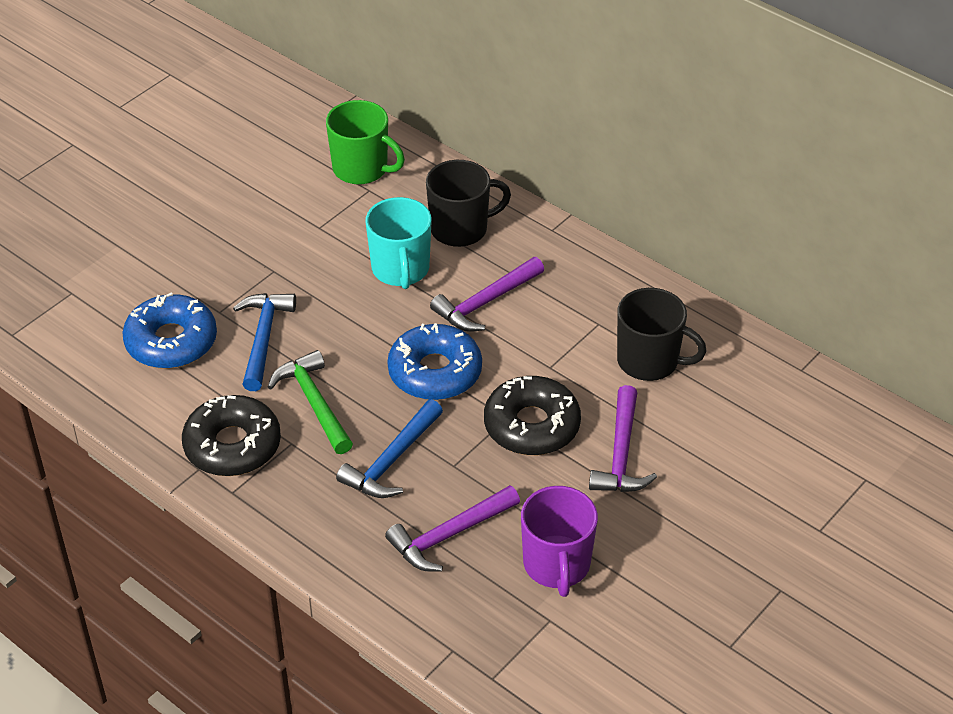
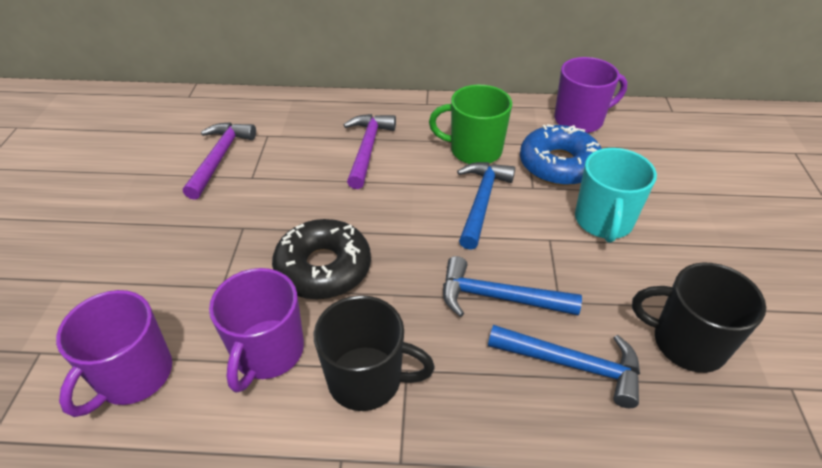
black donut: 2 -> 1
blue donut: 2 -> 1
blue hammer: 2 -> 3
green hammer: 1 -> 0
purple hammer: 3 -> 2
purple mug: 1 -> 3

